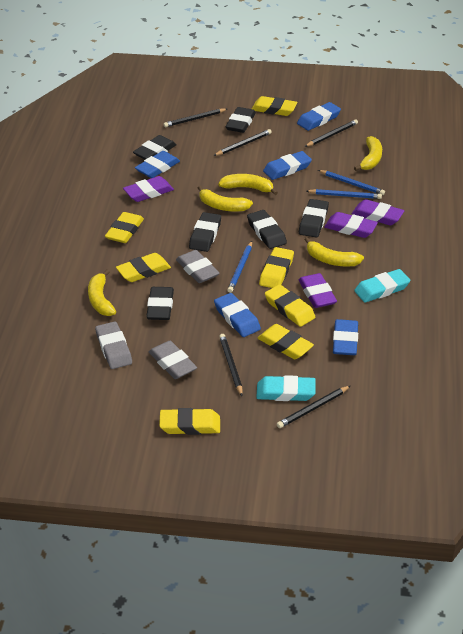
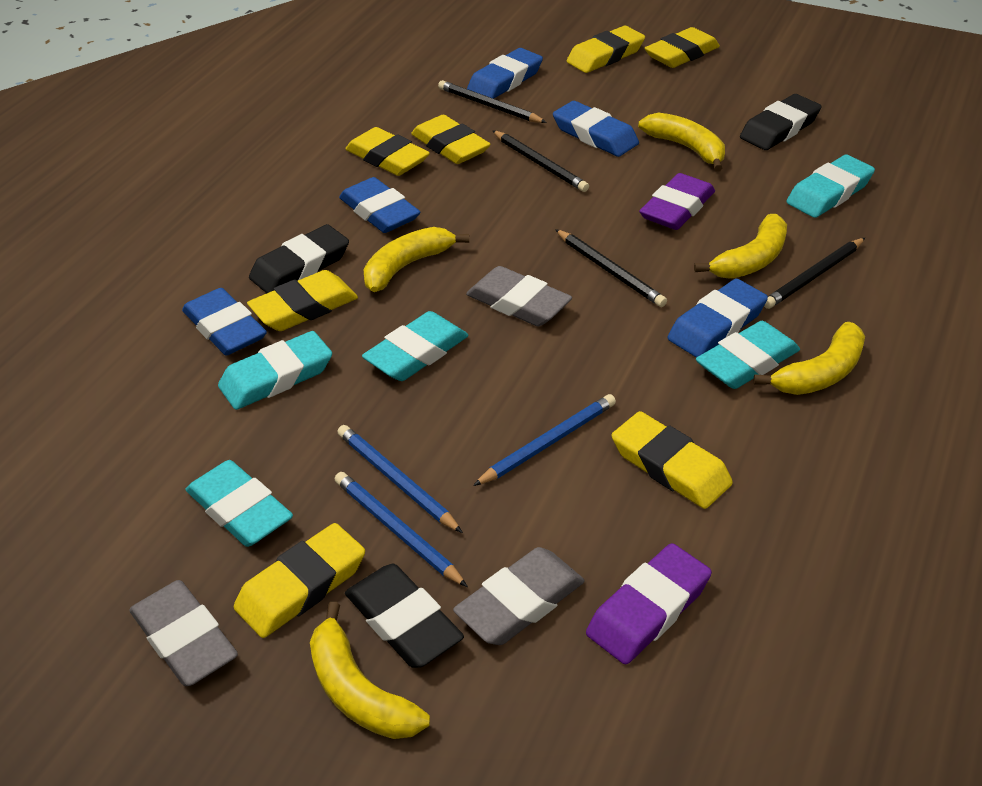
black eraser: 6 -> 3
black pencil: 5 -> 4
purple eraser: 4 -> 2
turquoise eraser: 2 -> 5

